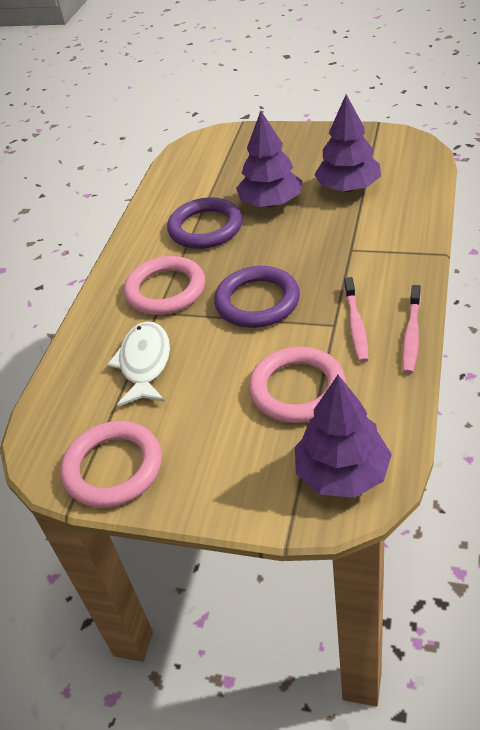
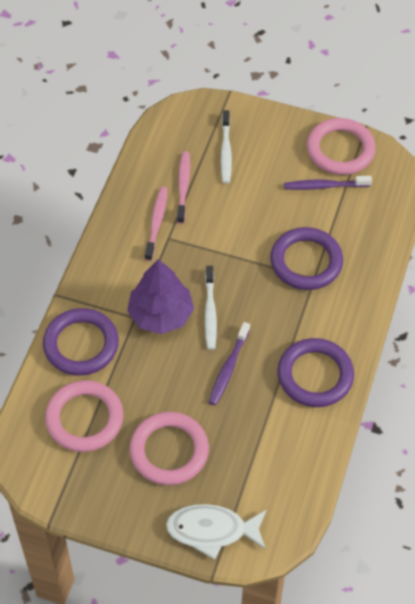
purple ring: 2 -> 3
purple toothbrush: 0 -> 2
purple tree: 3 -> 1
white toothbrush: 0 -> 2

